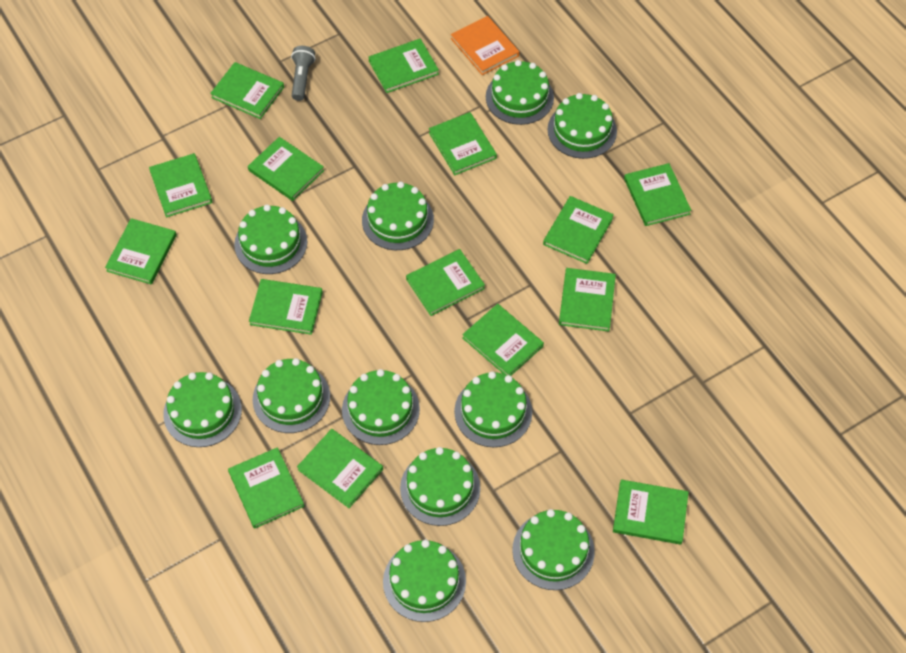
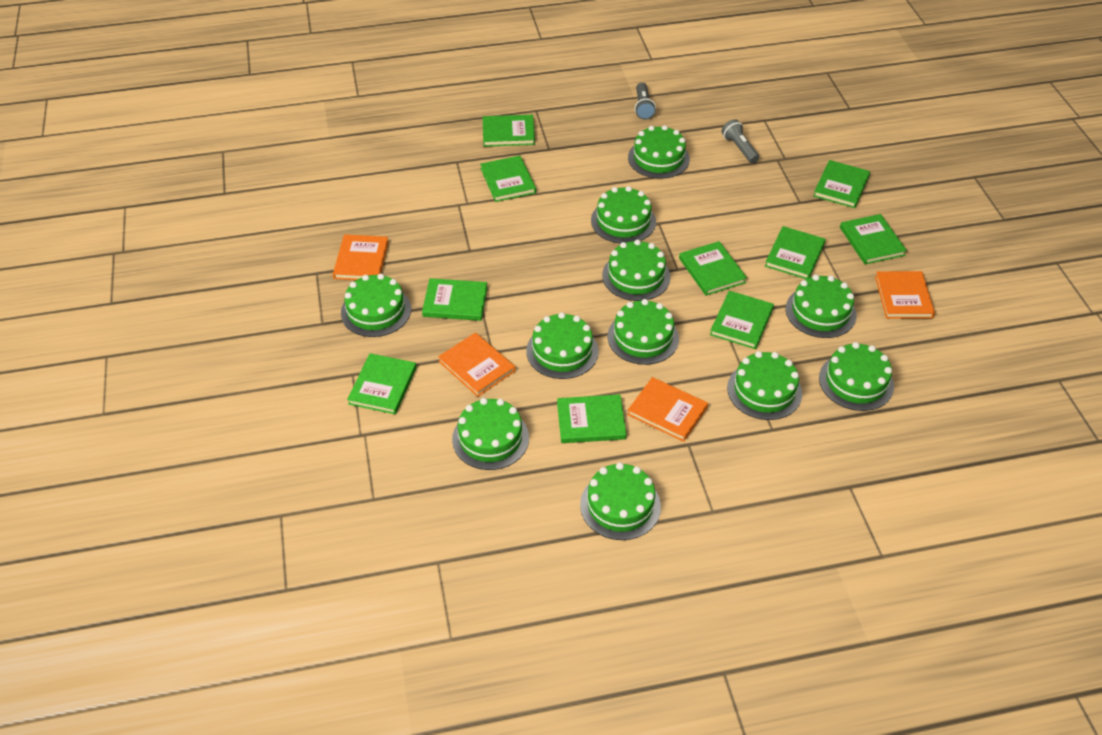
green book: 15 -> 10
grey flashlight: 1 -> 2
orange book: 1 -> 4

